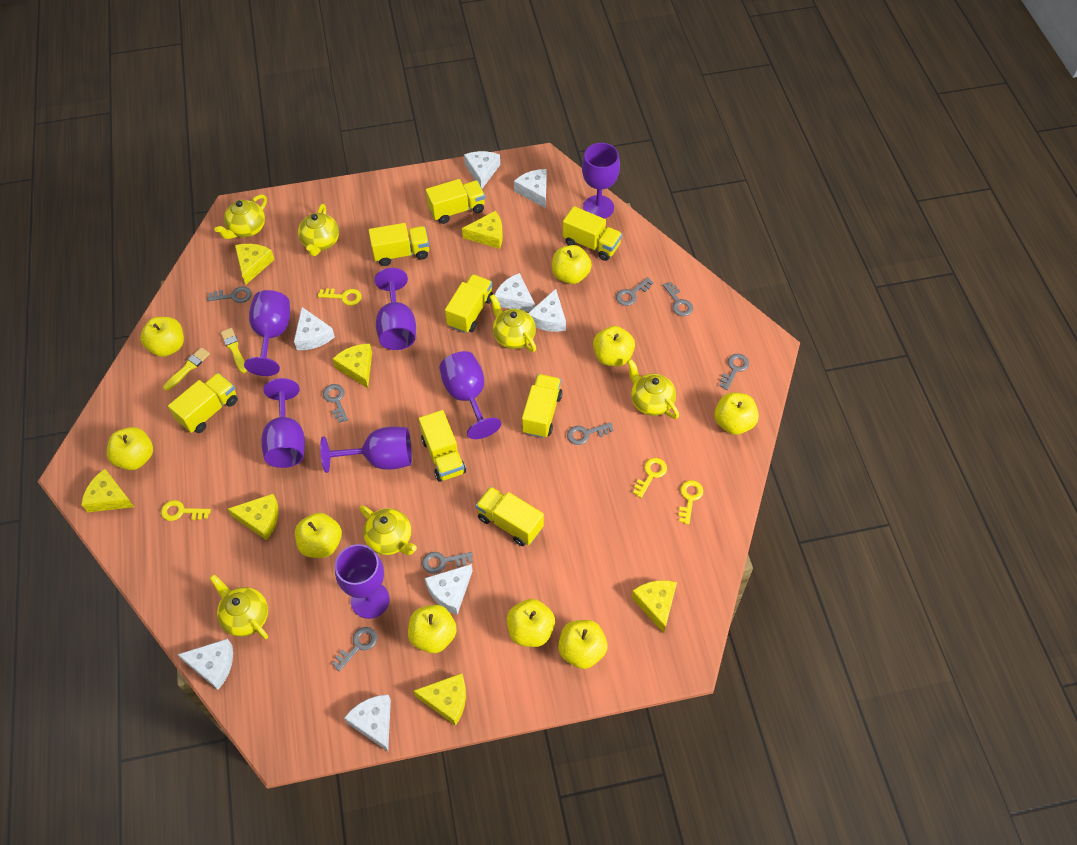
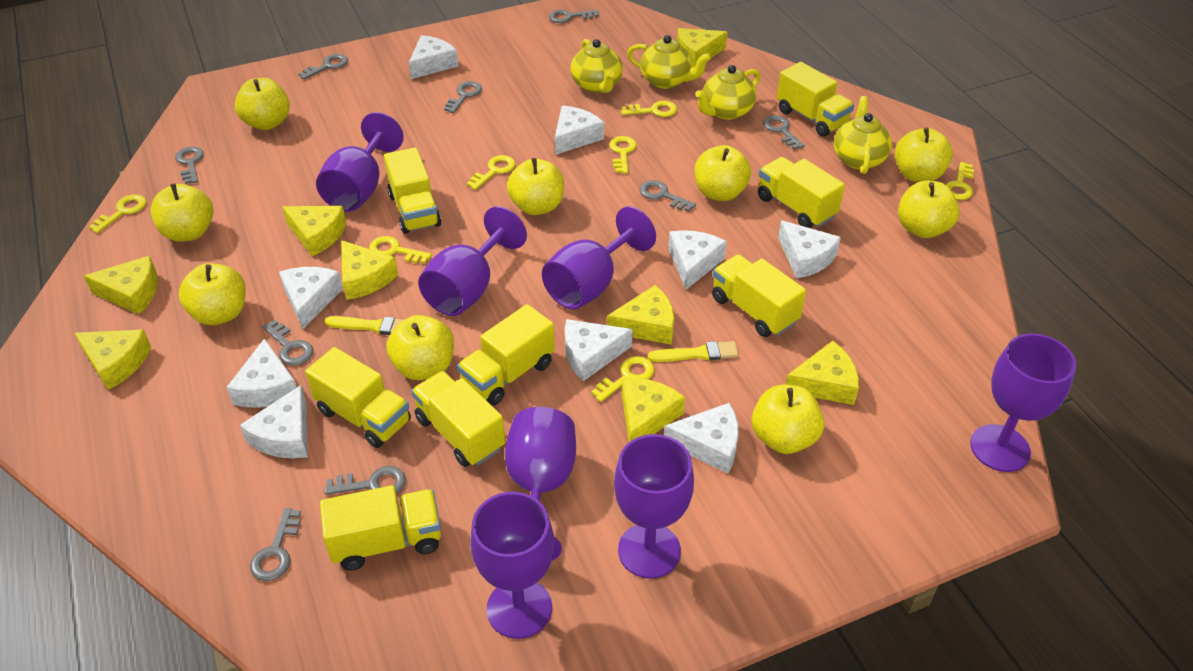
grey key: 8 -> 9
white cheese: 8 -> 9
yellow cheese: 7 -> 8
yellow key: 4 -> 7
yellow teapot: 6 -> 4

